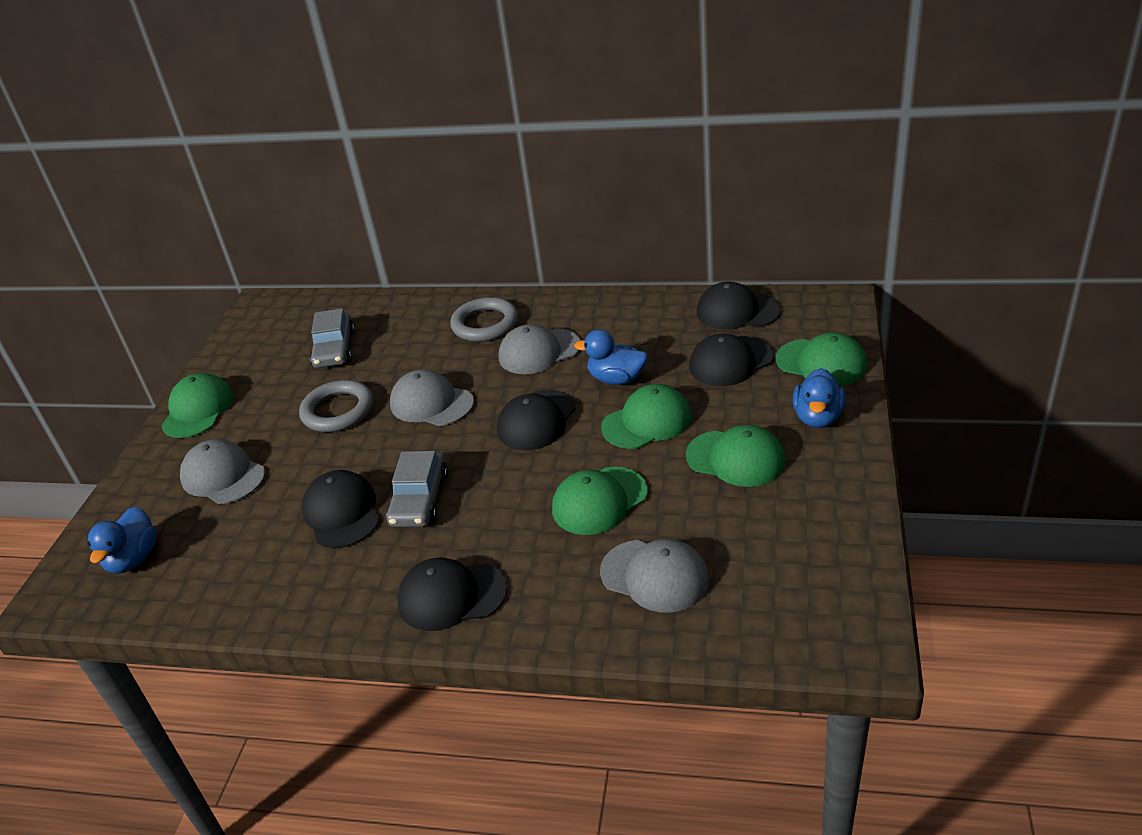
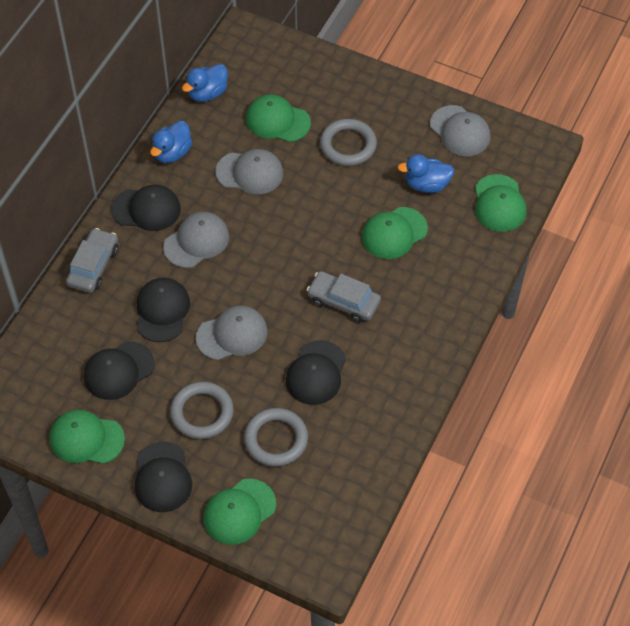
grey ring: 2 -> 3

